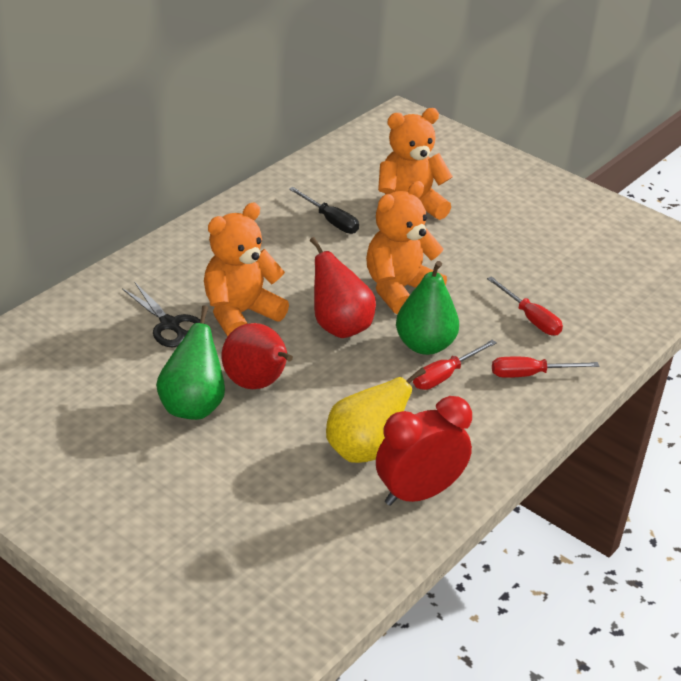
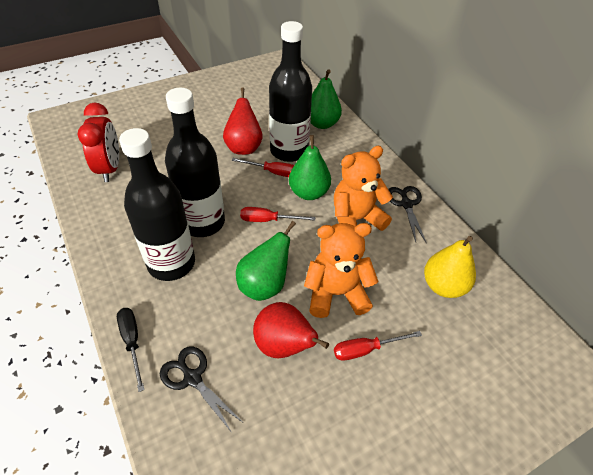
black bottle: 0 -> 3
black scissors: 1 -> 2
green pear: 2 -> 3
orange teddy bear: 3 -> 2

